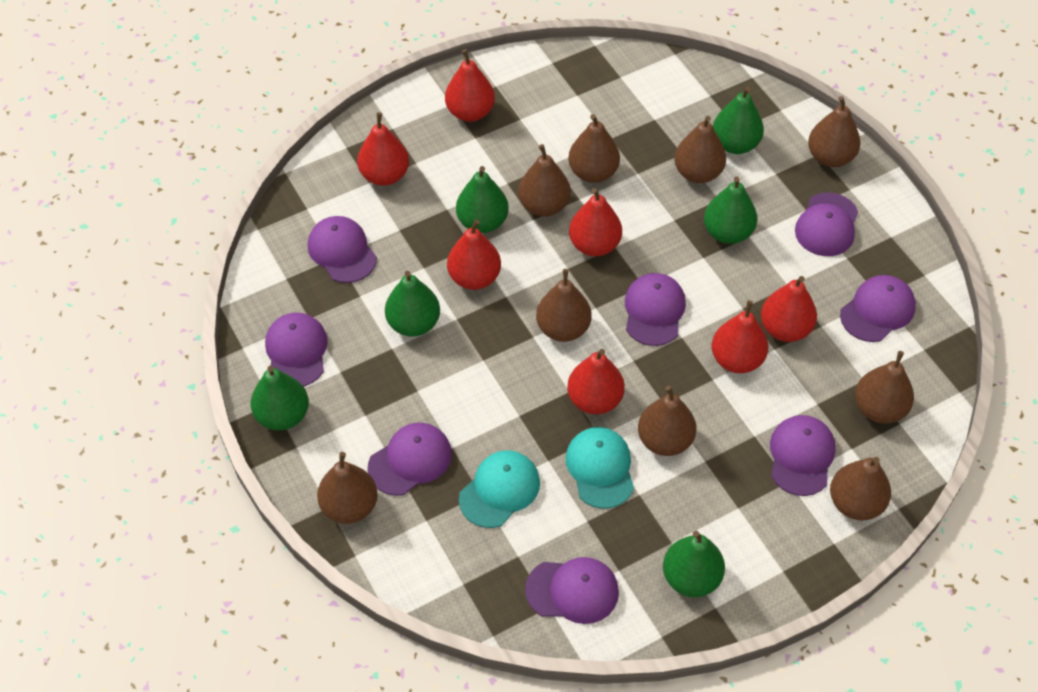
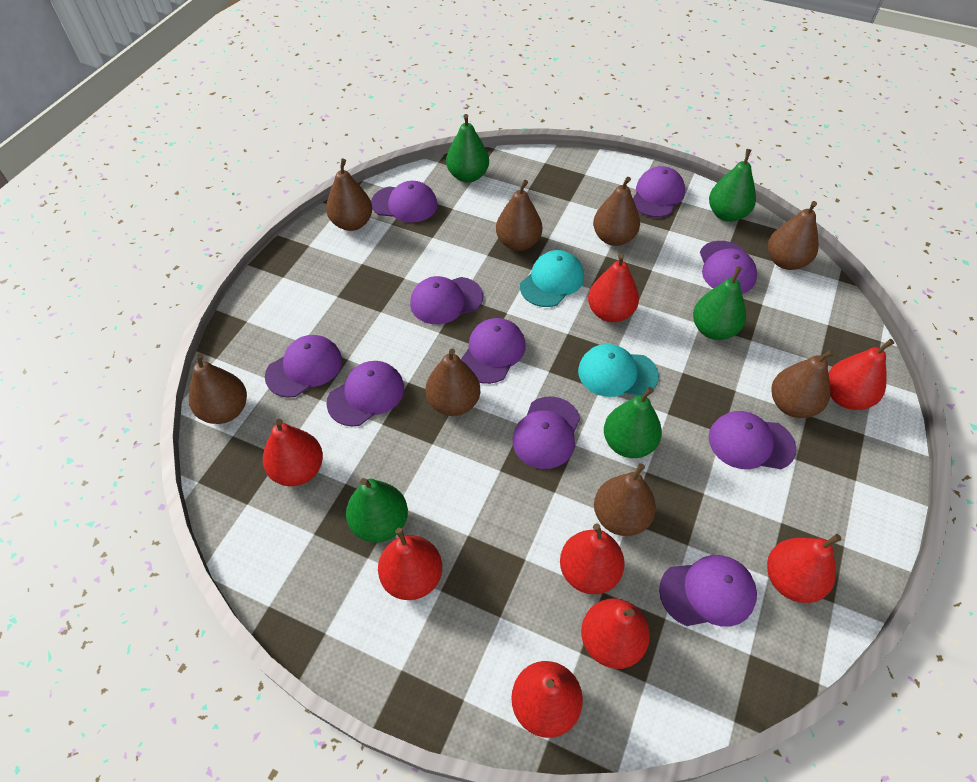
brown pear: 9 -> 8
green pear: 6 -> 5
purple cap: 8 -> 10
red pear: 7 -> 8

